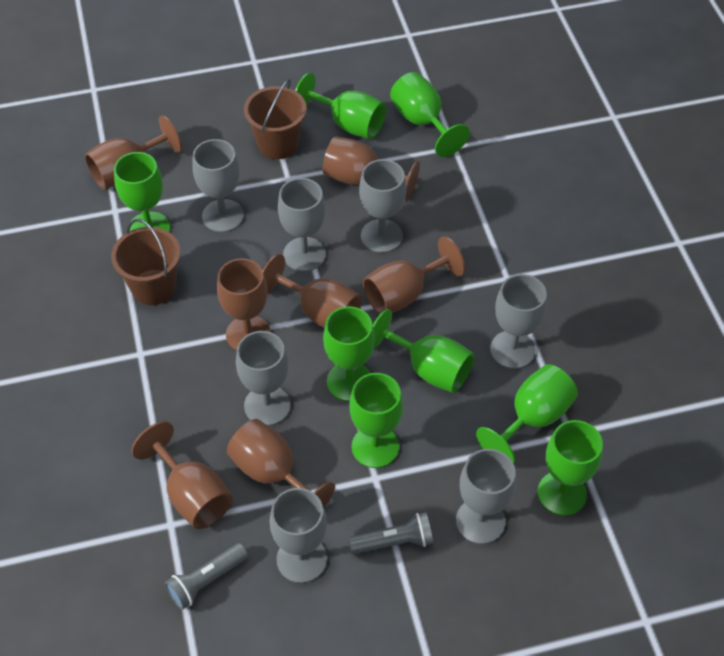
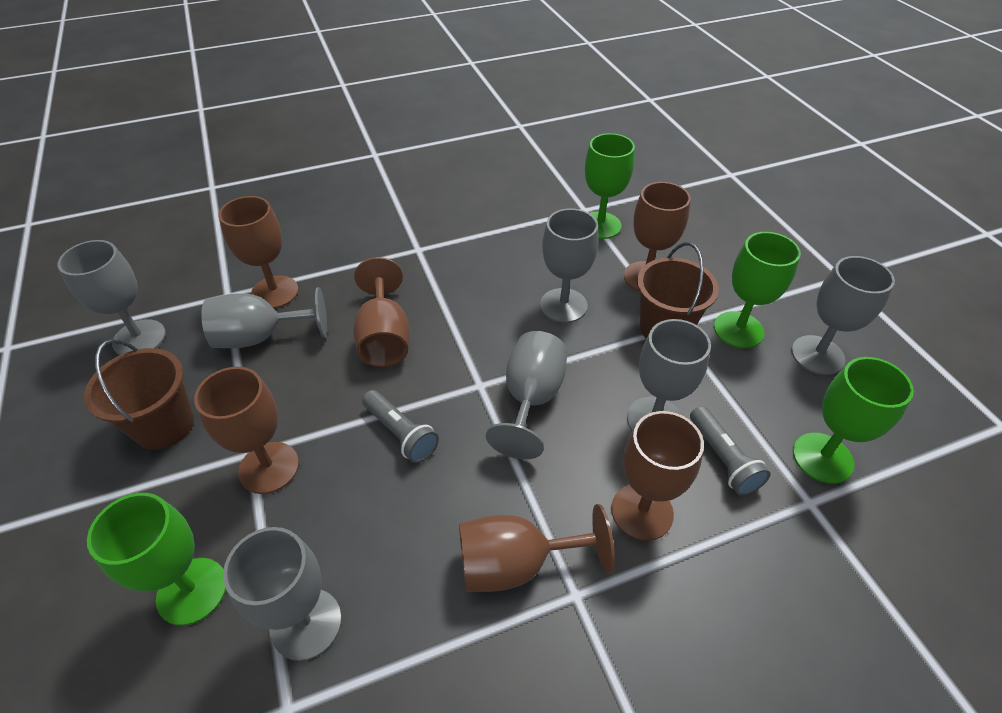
brown goblet: 7 -> 6
green goblet: 8 -> 4

